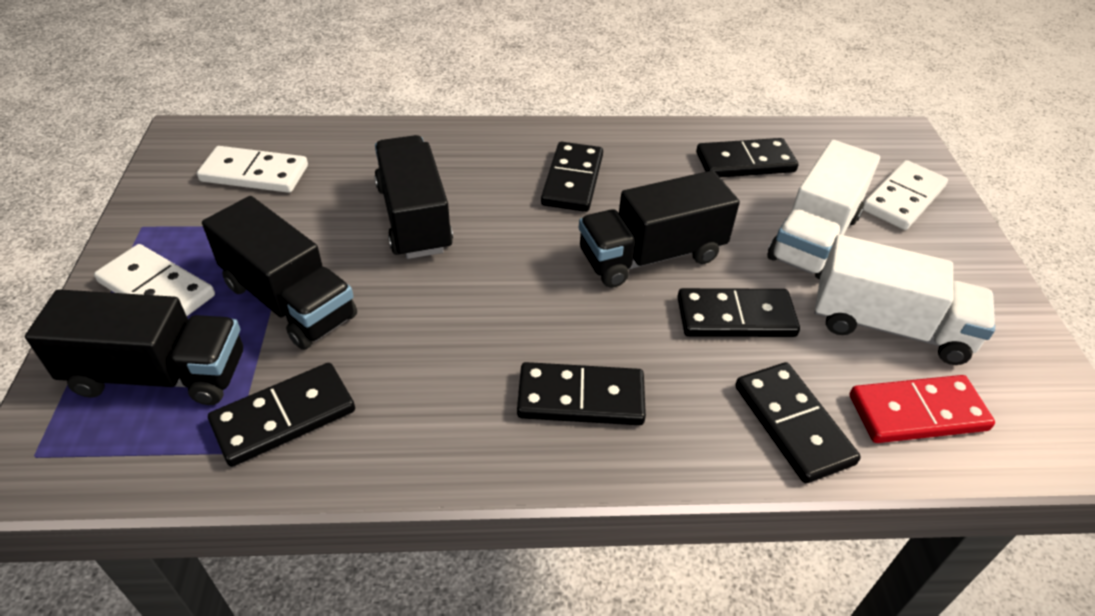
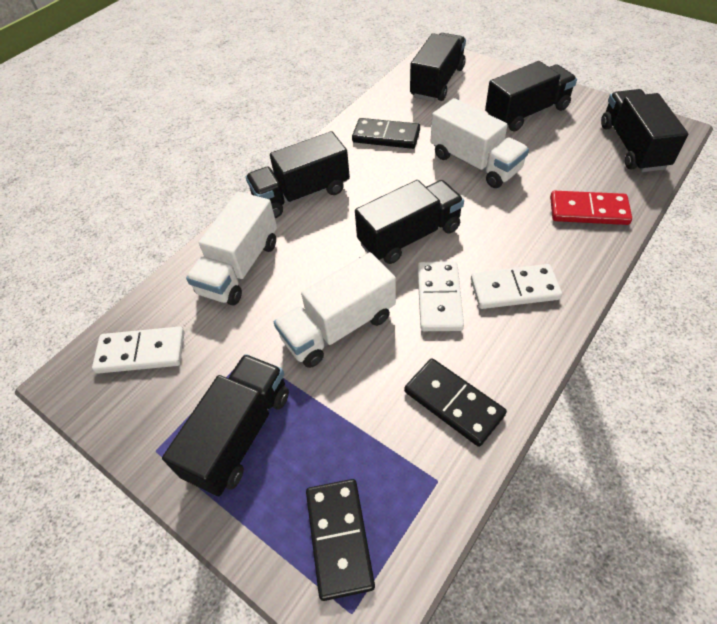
black domino: 6 -> 3
black truck: 4 -> 6
white truck: 2 -> 3

